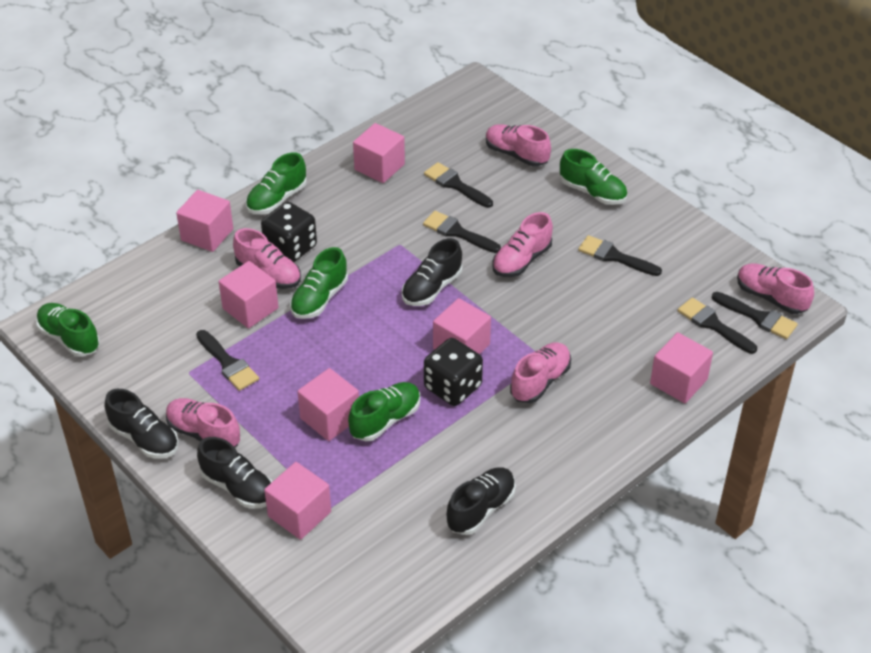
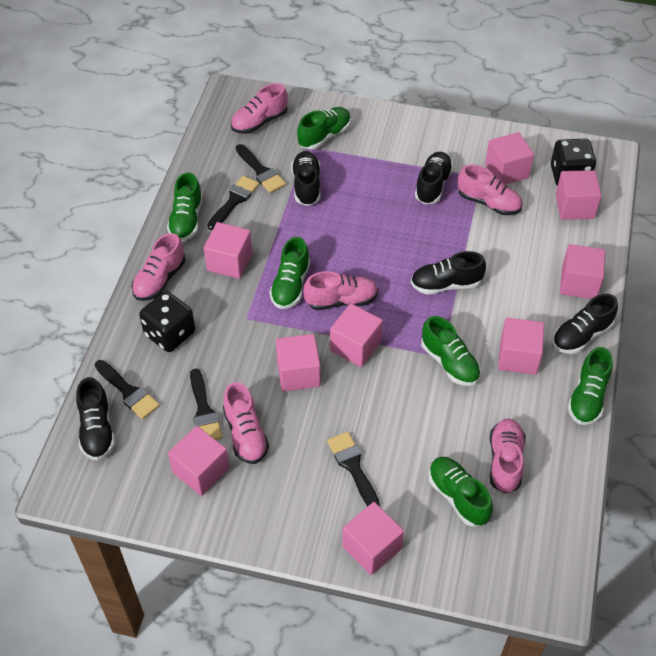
black brush: 6 -> 5
black shoe: 4 -> 5
green shoe: 5 -> 6
pink cube: 7 -> 9

